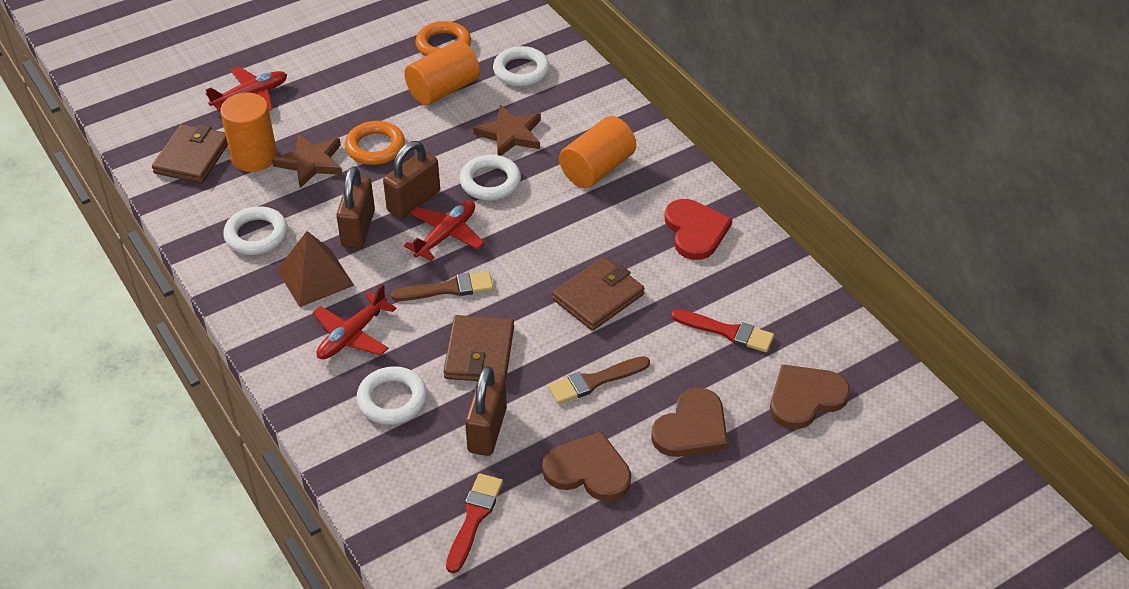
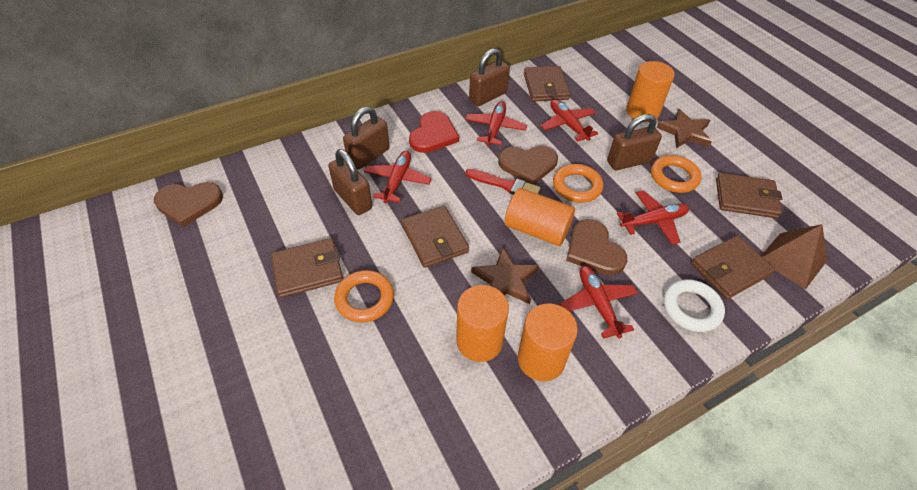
brown brush: 2 -> 0
brown padlock: 3 -> 4
brown wallet: 3 -> 5
orange cylinder: 3 -> 4
orange ring: 2 -> 3
red brush: 2 -> 1
red plane: 3 -> 5
white ring: 4 -> 1

